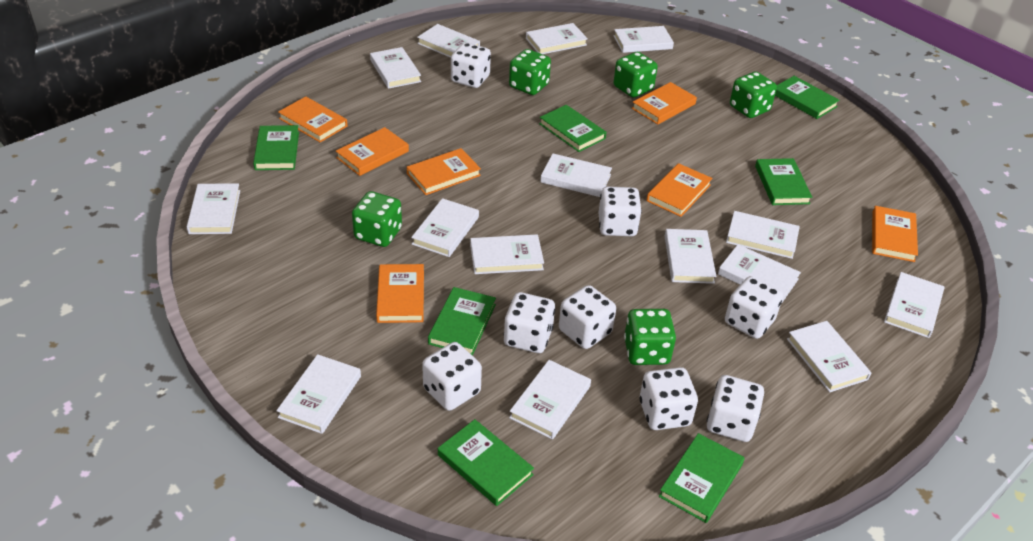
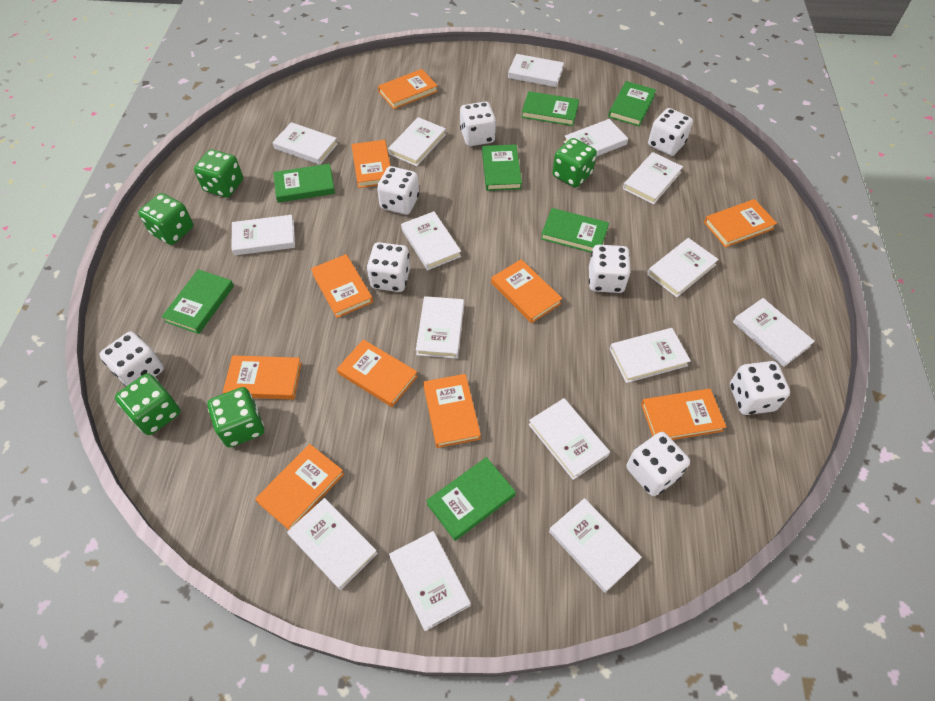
orange book: 7 -> 10

